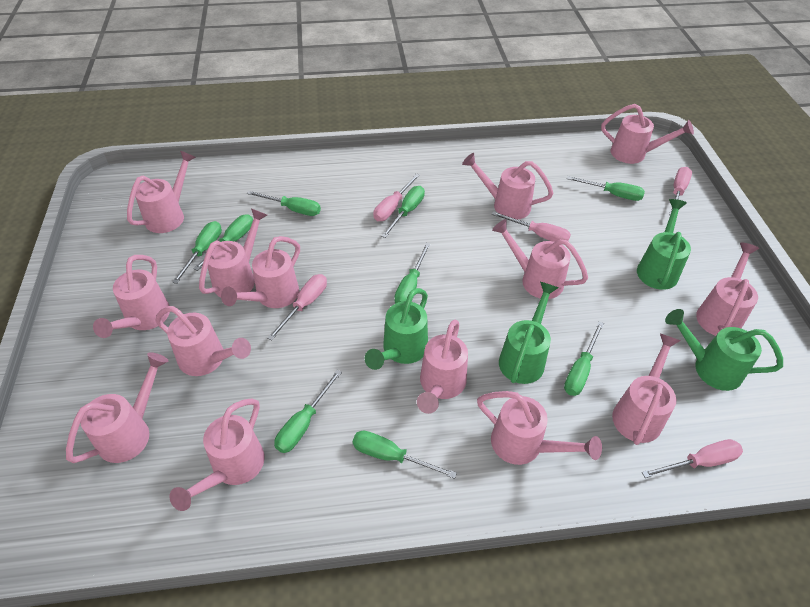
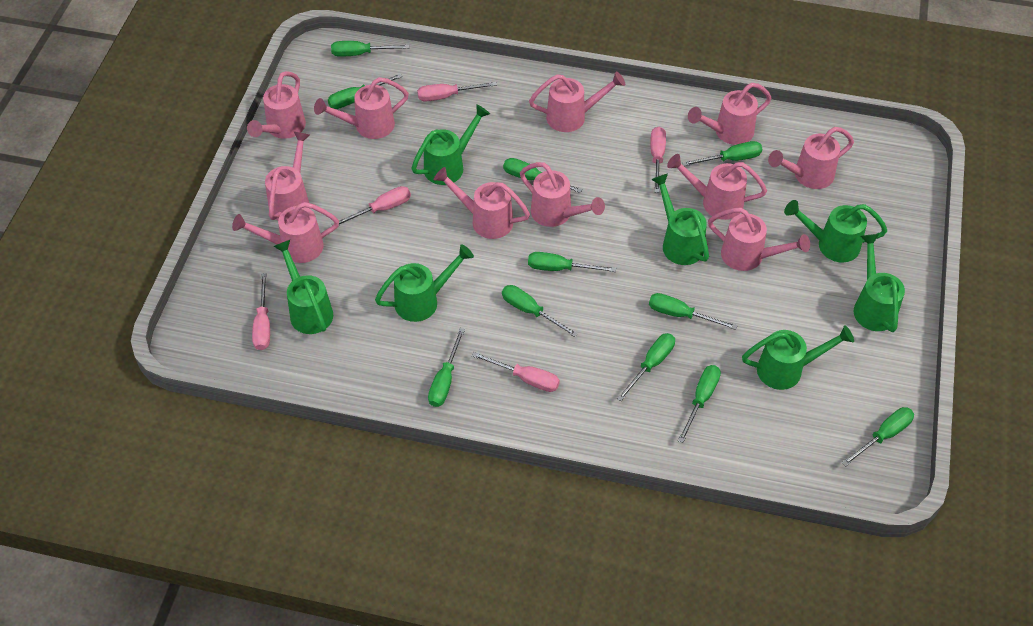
green screwdriver: 9 -> 11
green watering can: 4 -> 7
pink watering can: 14 -> 11

